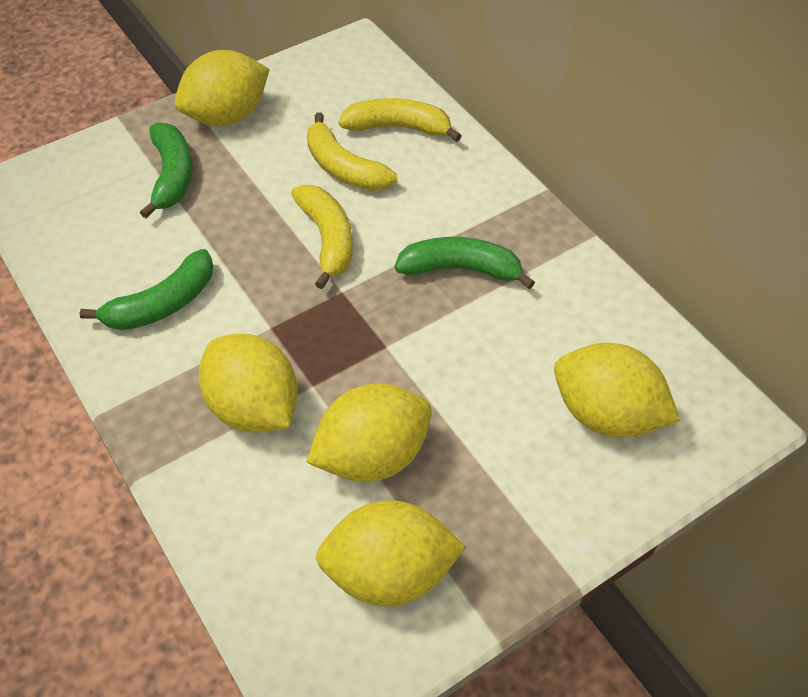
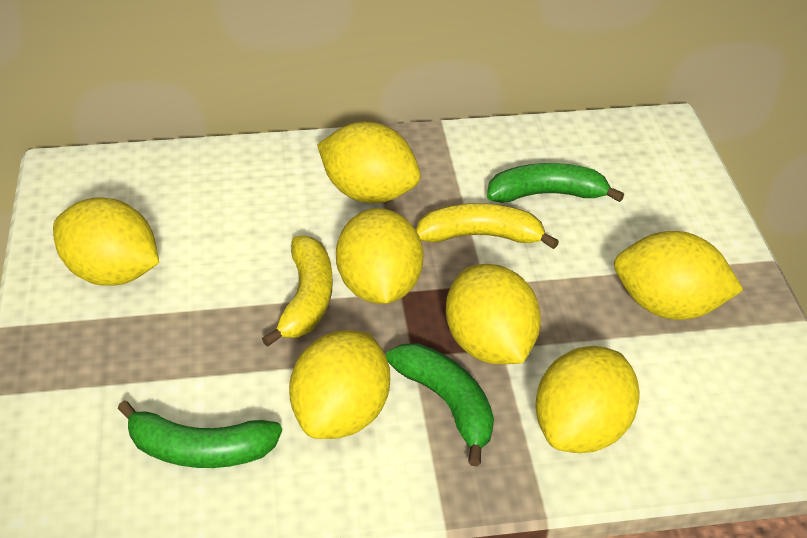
yellow banana: 3 -> 2
yellow lemon: 5 -> 7

